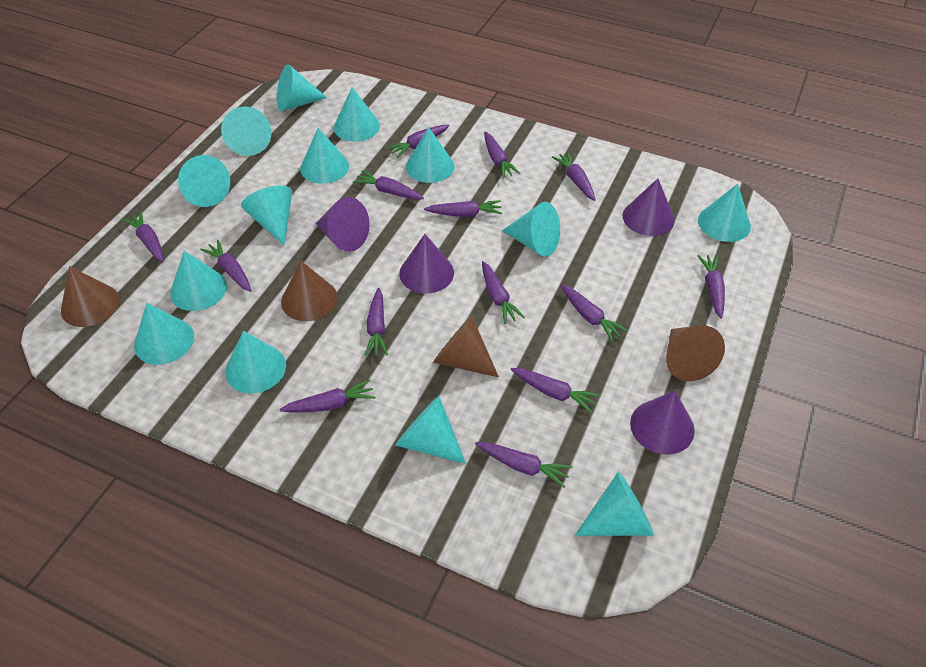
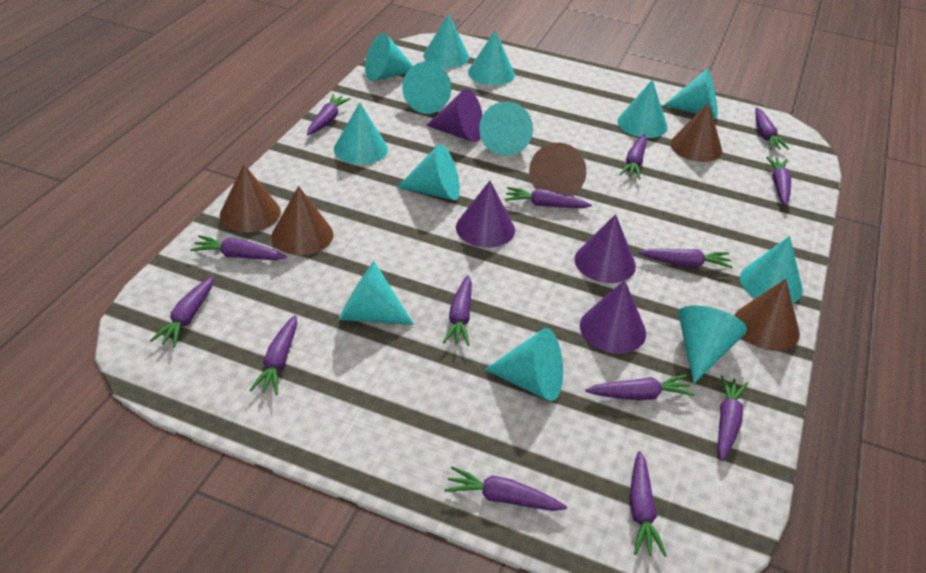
brown cone: 4 -> 5
turquoise cone: 14 -> 13

